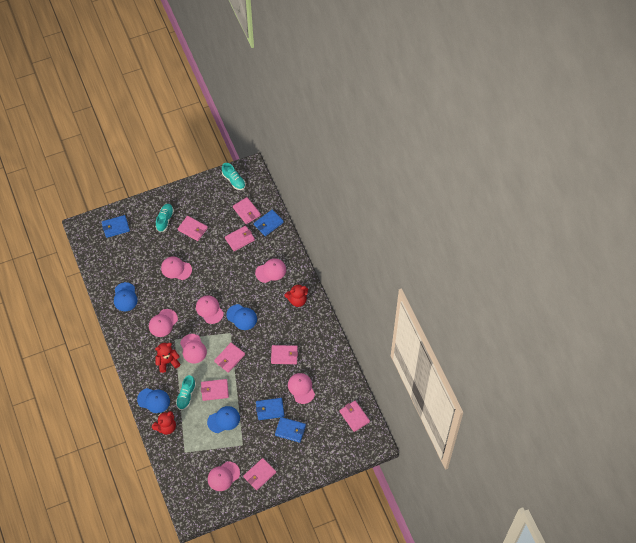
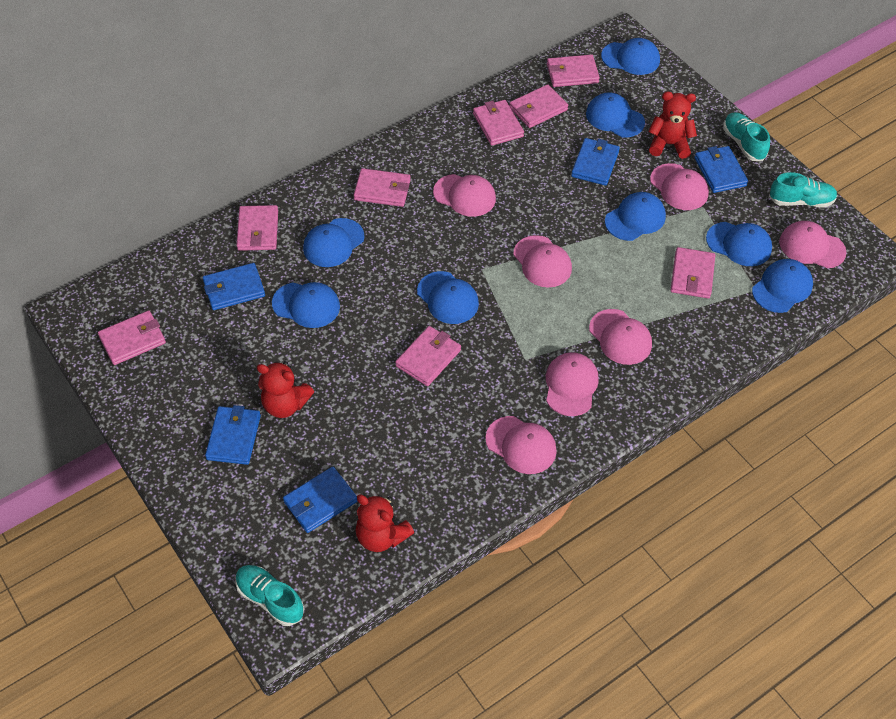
blue cap: 4 -> 8
blue wallet: 4 -> 5

